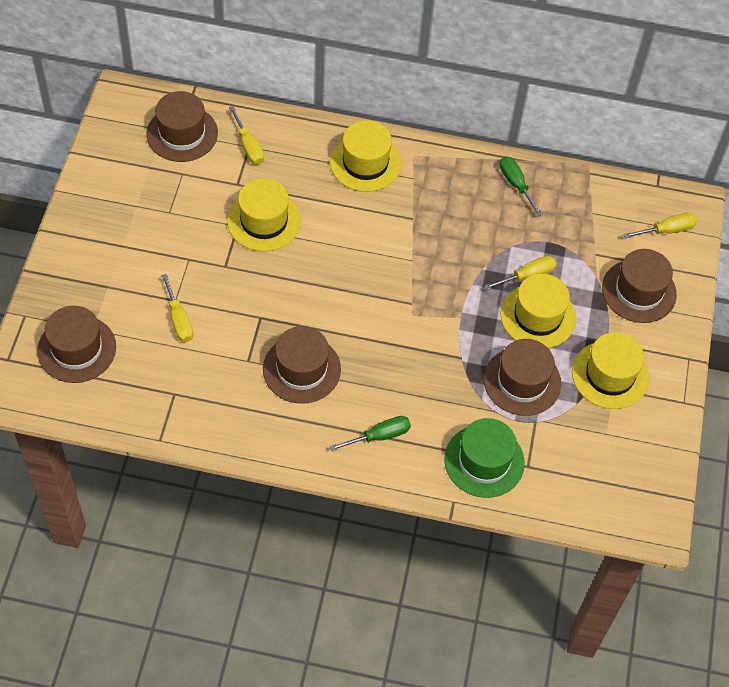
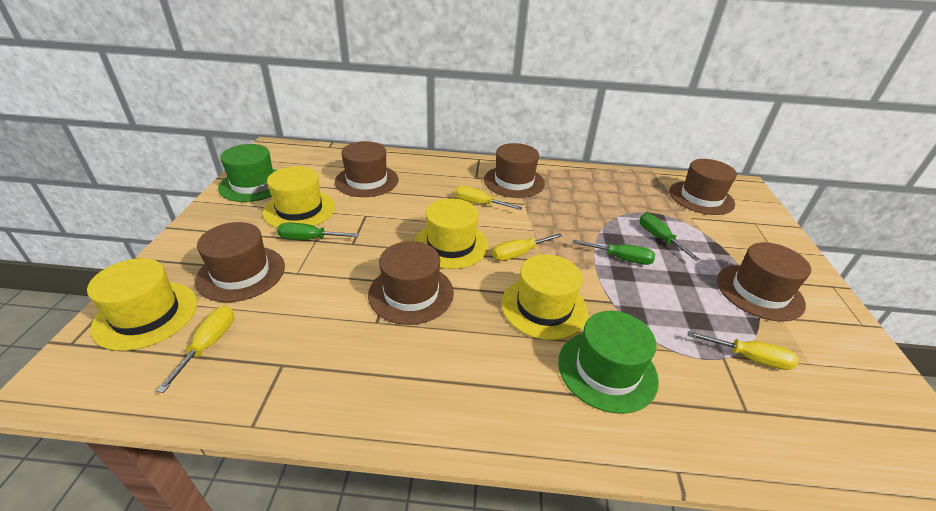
brown hat: 5 -> 6
green hat: 1 -> 2
green screwdriver: 2 -> 3

